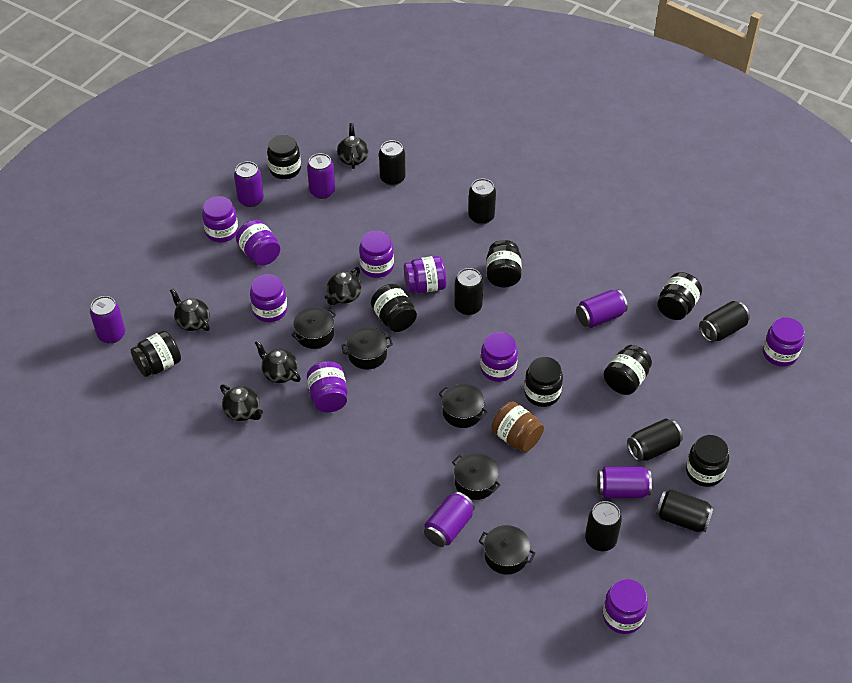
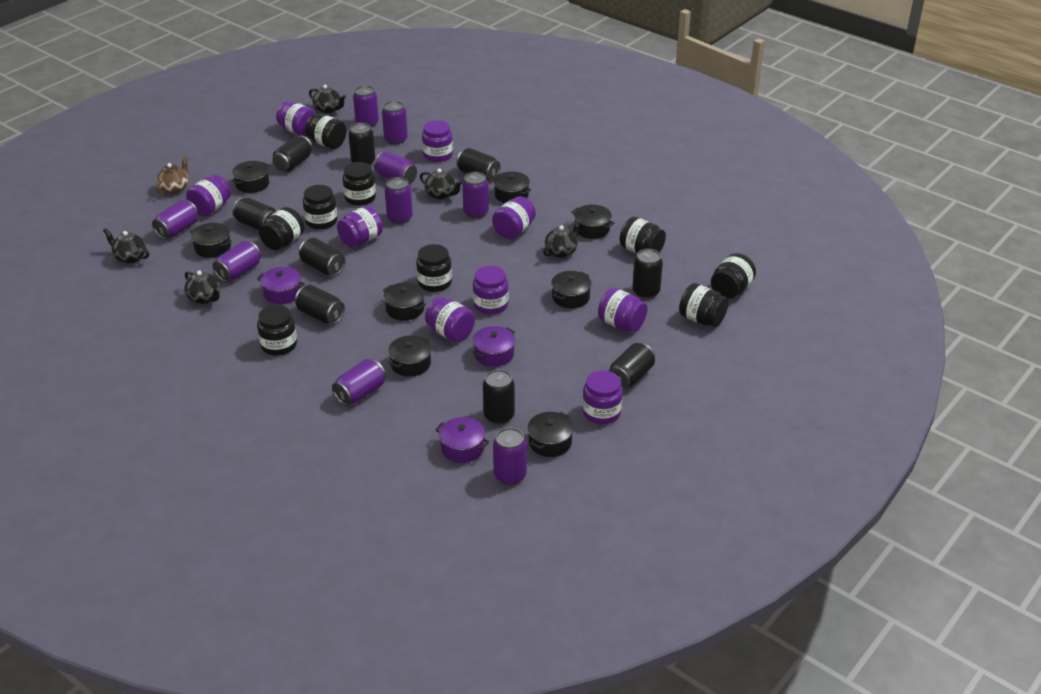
black can: 7 -> 9
black jar: 8 -> 9
black pot: 5 -> 8
brown jar: 1 -> 0
brown teapot: 0 -> 1
purple can: 6 -> 9
purple pot: 0 -> 3

